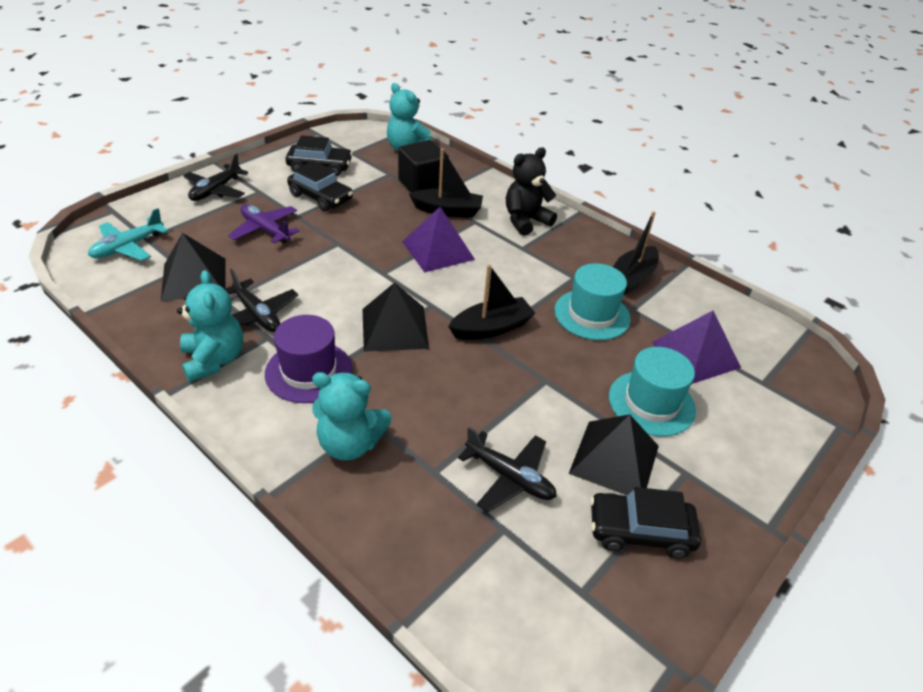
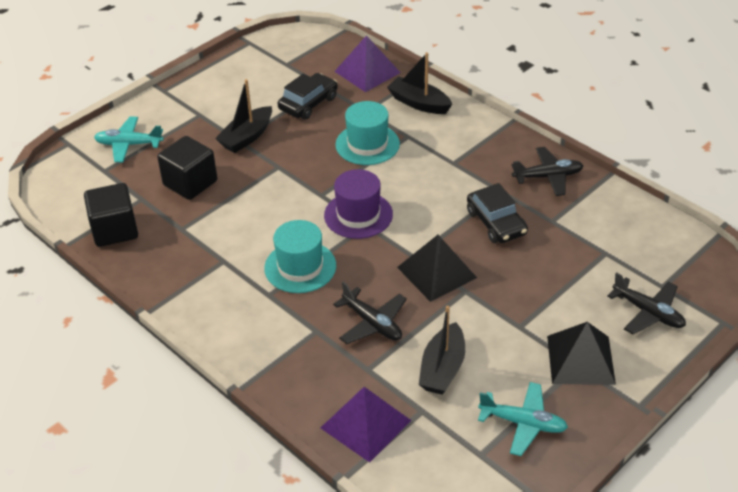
black car: 3 -> 2
black cube: 1 -> 2
black pyramid: 3 -> 2
black teddy bear: 1 -> 0
purple plane: 1 -> 0
turquoise plane: 1 -> 2
turquoise teddy bear: 3 -> 0

